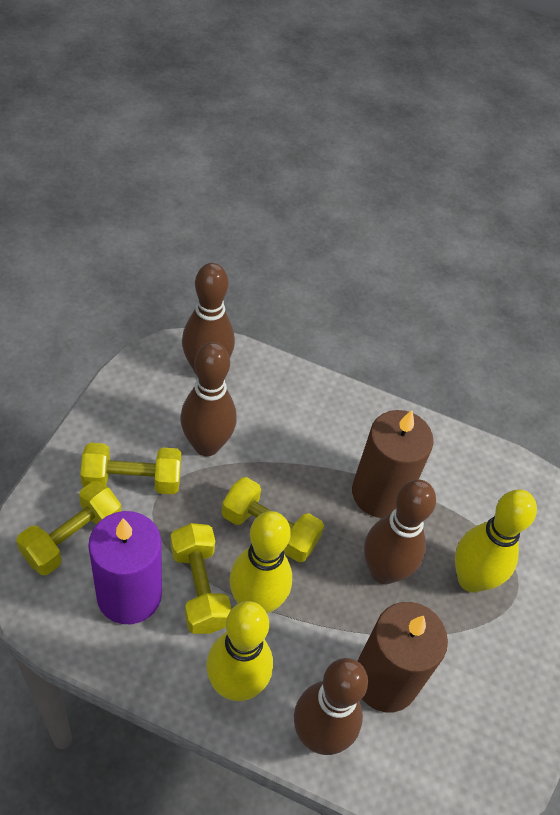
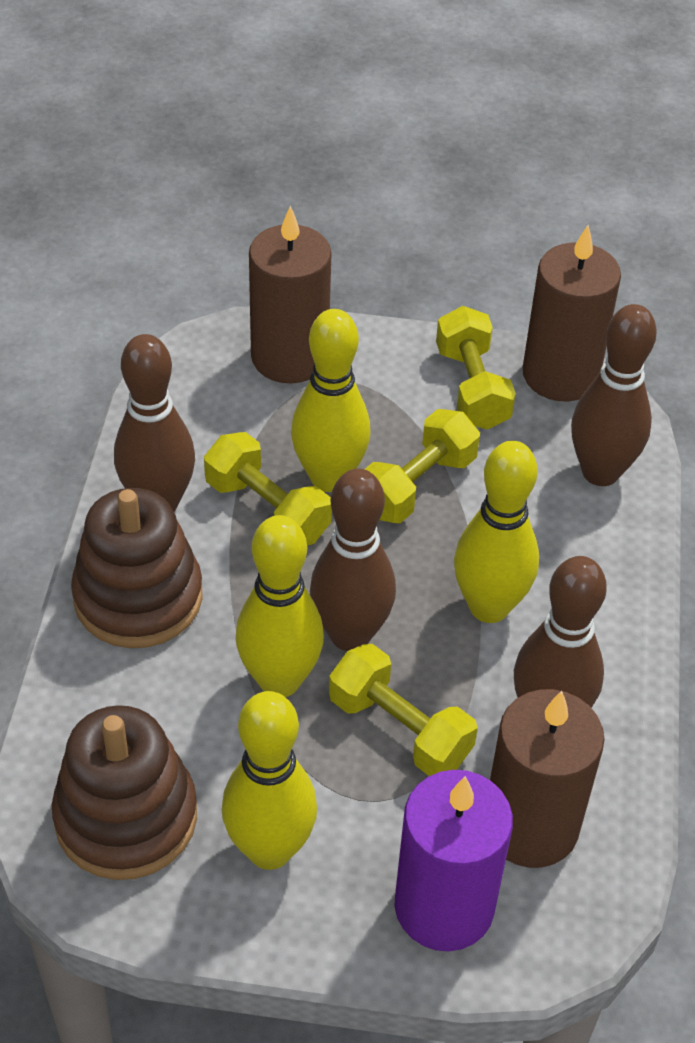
brown candle: 2 -> 3
brown stacking toy: 0 -> 2
yellow bowling pin: 3 -> 4

